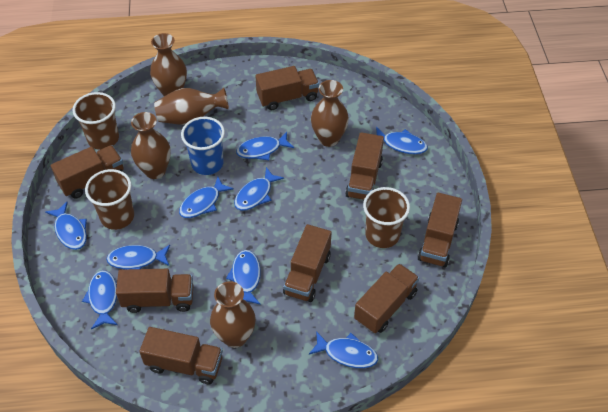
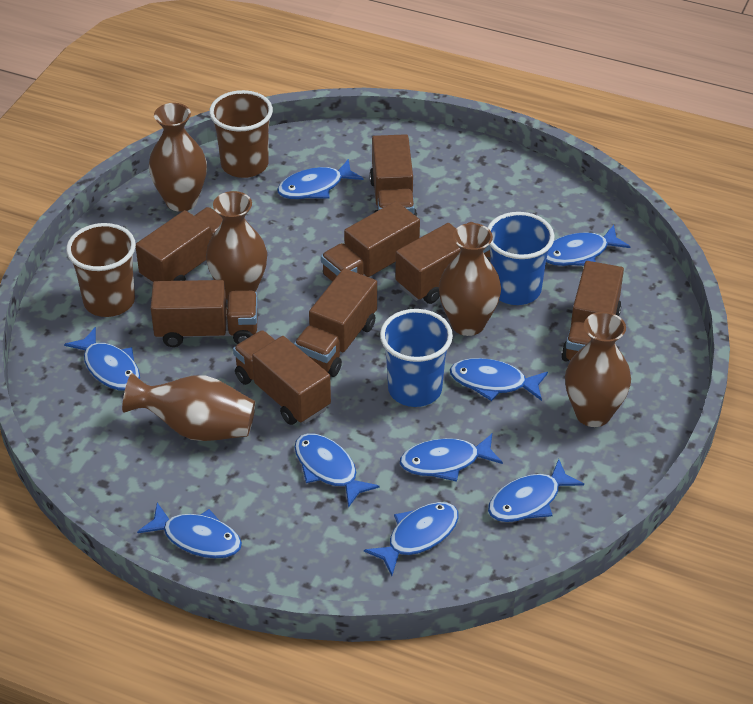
blue cup: 1 -> 2
brown cup: 3 -> 2

